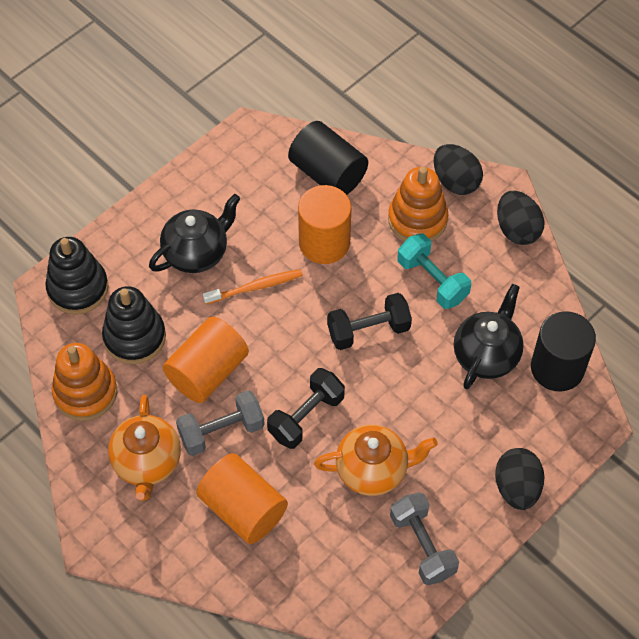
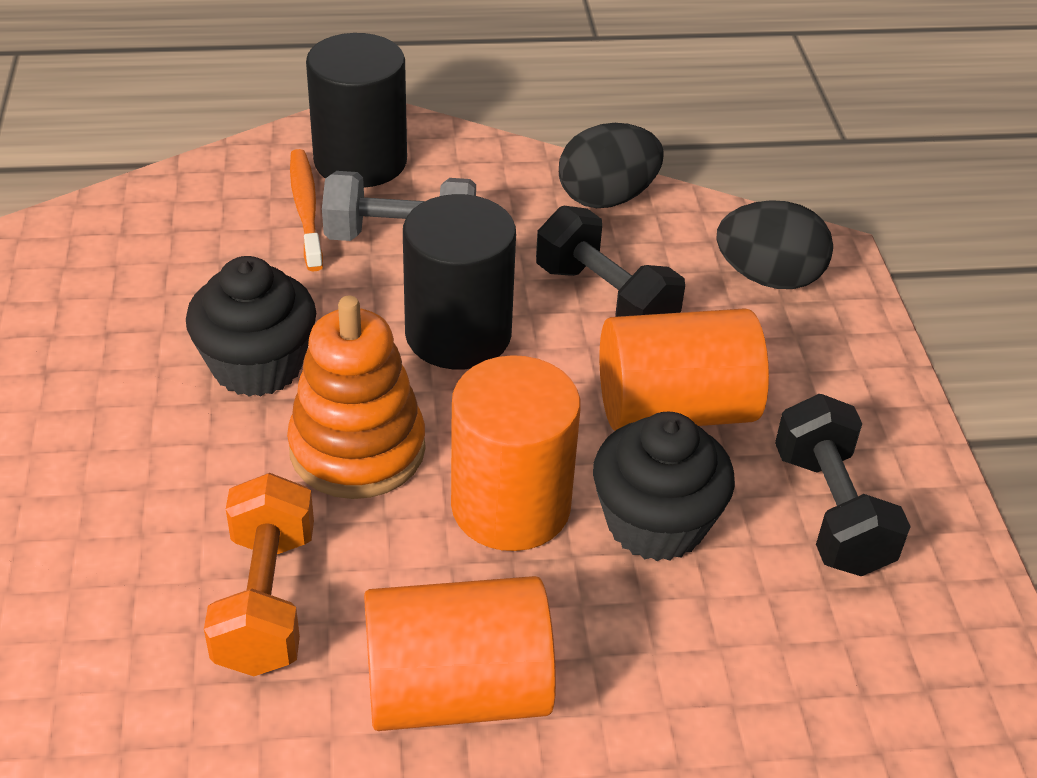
black cupcake: 0 -> 2
black egg: 3 -> 2
black stacking toy: 2 -> 0
black teapot: 2 -> 0
grey dumbbell: 2 -> 1
orange dumbbell: 0 -> 1
orange stacking toy: 2 -> 1
orange teapot: 2 -> 0
turquoise dumbbell: 1 -> 0

